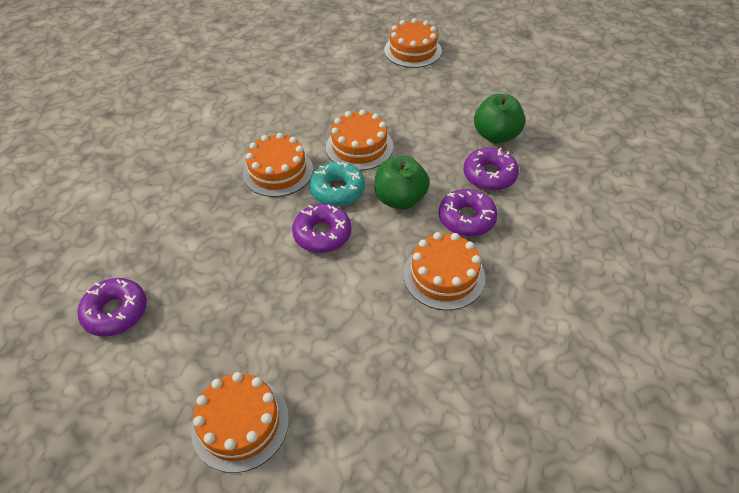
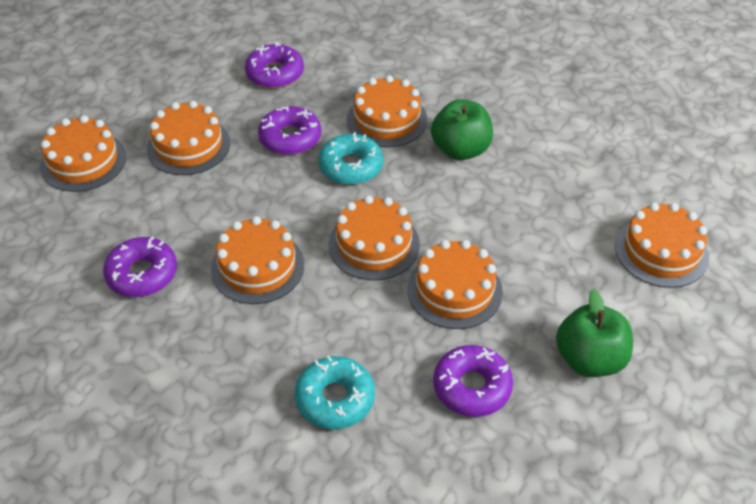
orange cake: 5 -> 7
turquoise donut: 1 -> 2

